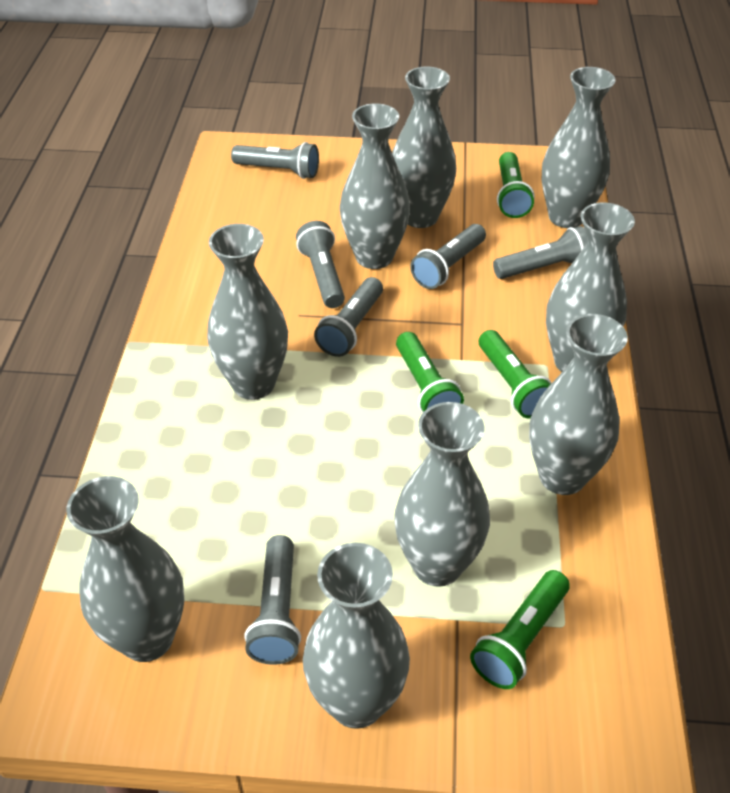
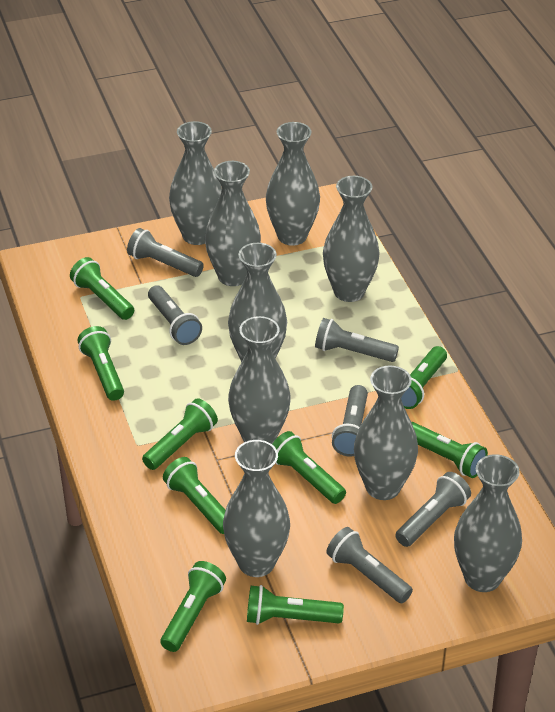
green flashlight: 4 -> 9

